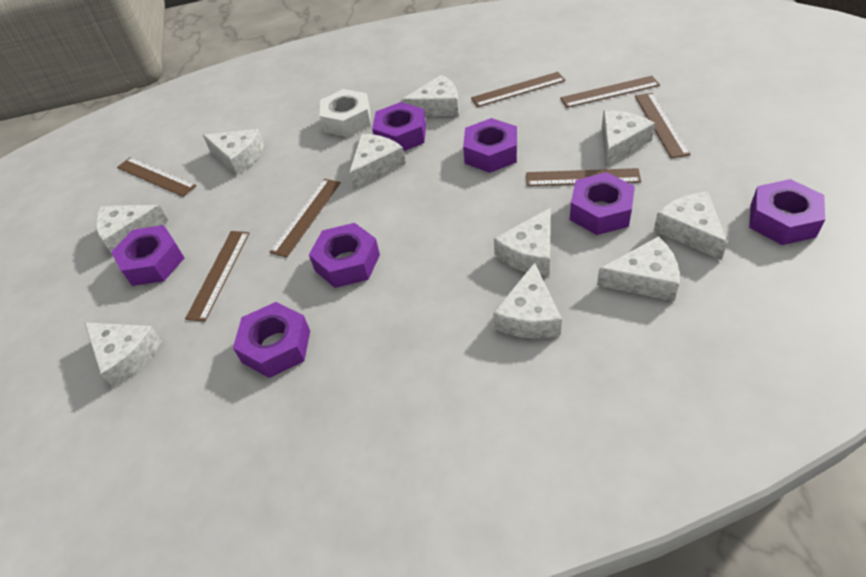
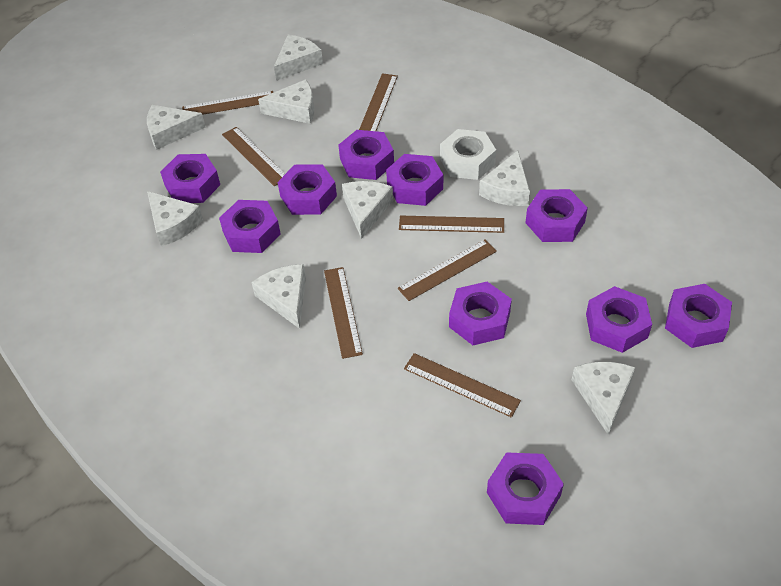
purple nut: 7 -> 10
white cheese: 10 -> 8

